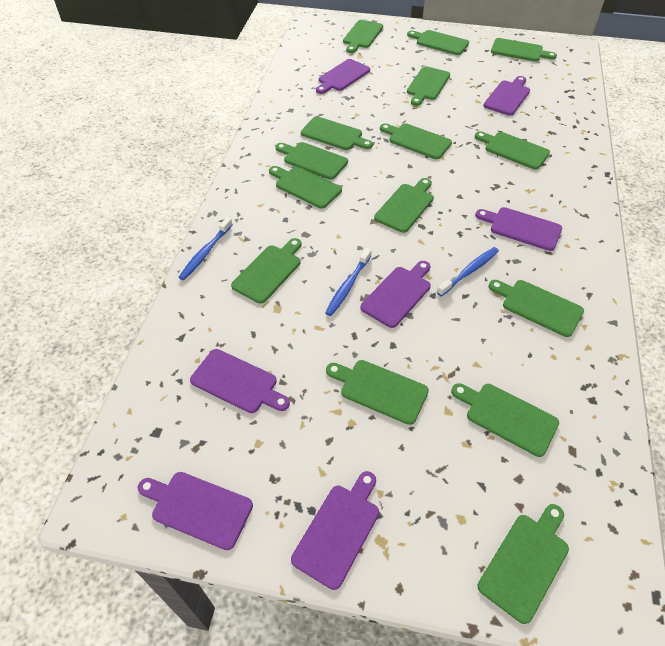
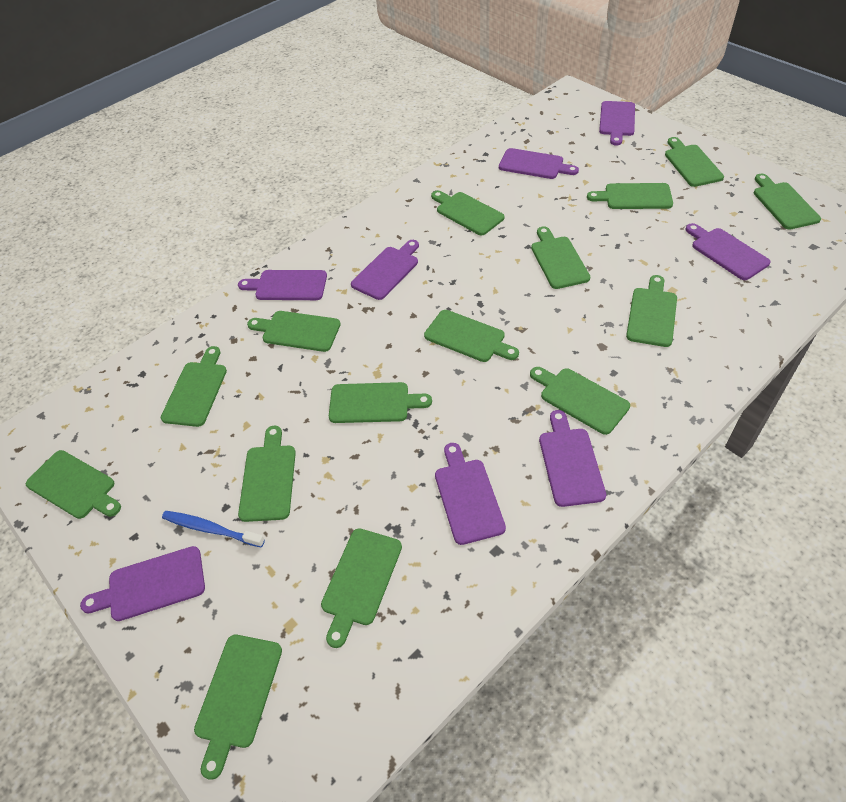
blue toothbrush: 3 -> 1
purple cutting board: 7 -> 8

